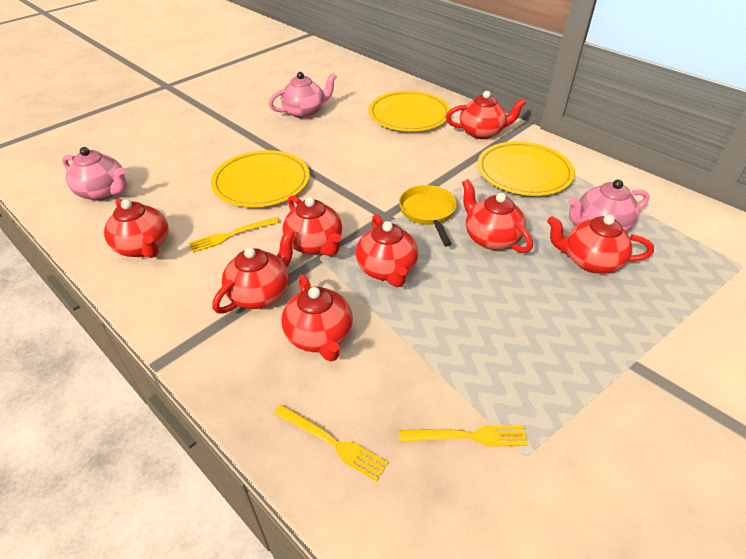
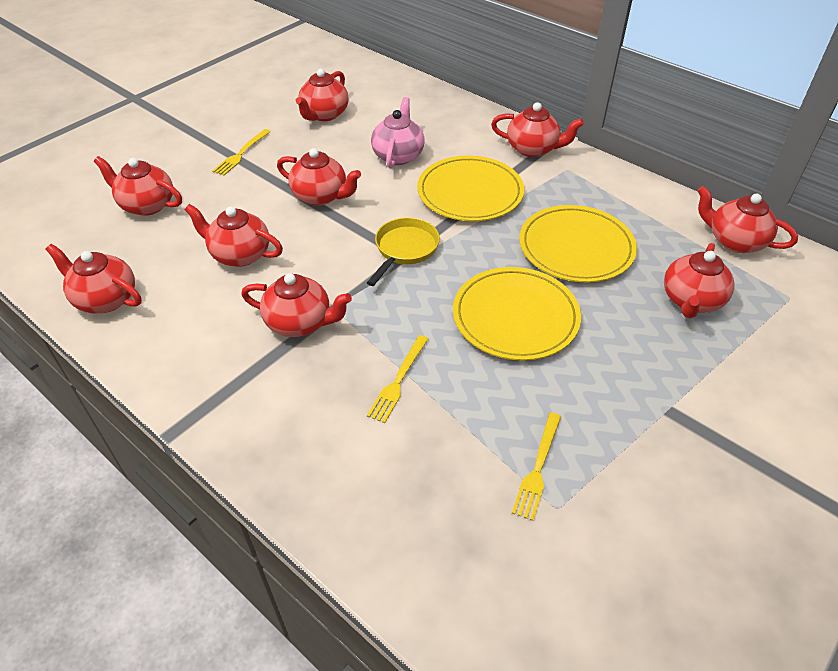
pink teapot: 3 -> 1
red teapot: 8 -> 9

